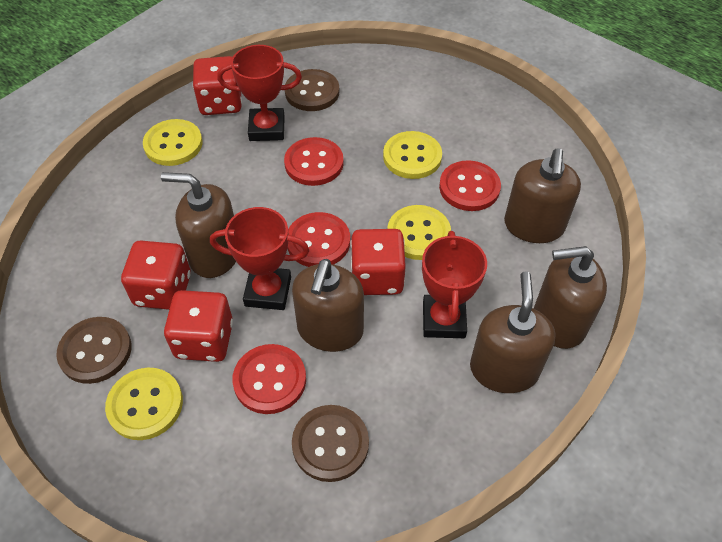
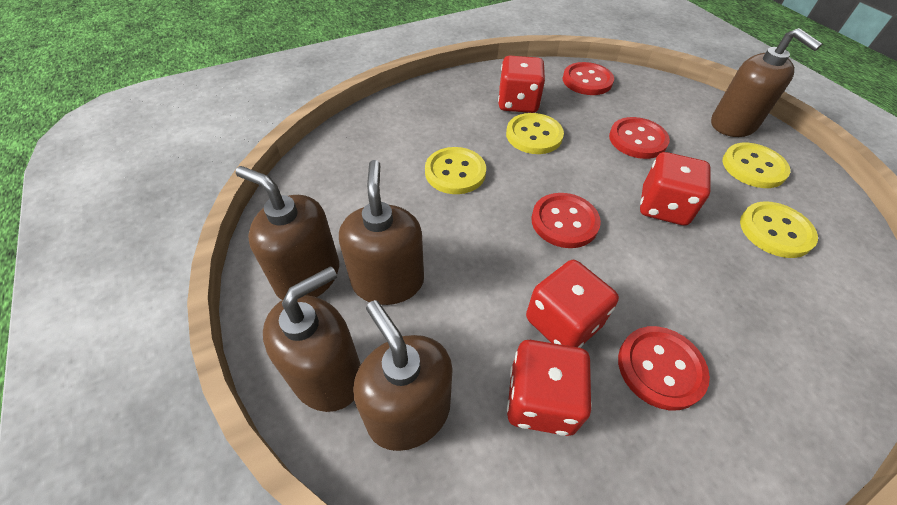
brown button: 3 -> 0
red trophy: 3 -> 0

